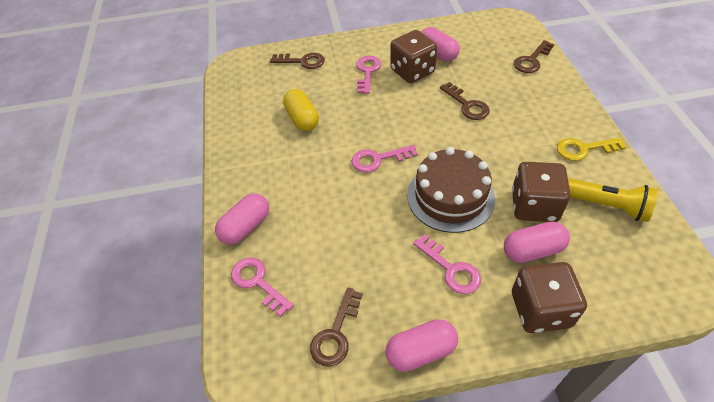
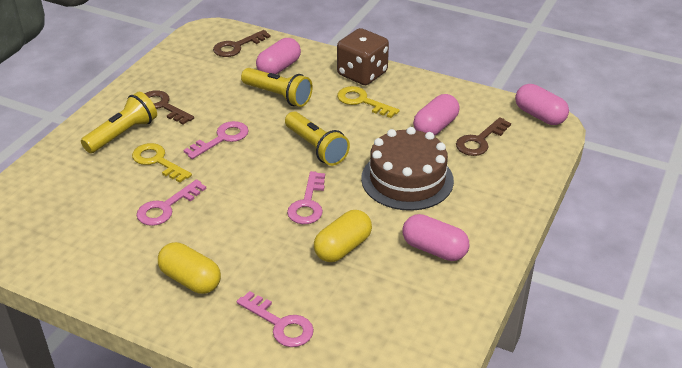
brown dice: 3 -> 1
brown key: 4 -> 3
yellow capsule: 1 -> 2
yellow flashlight: 1 -> 3
yellow key: 1 -> 2

